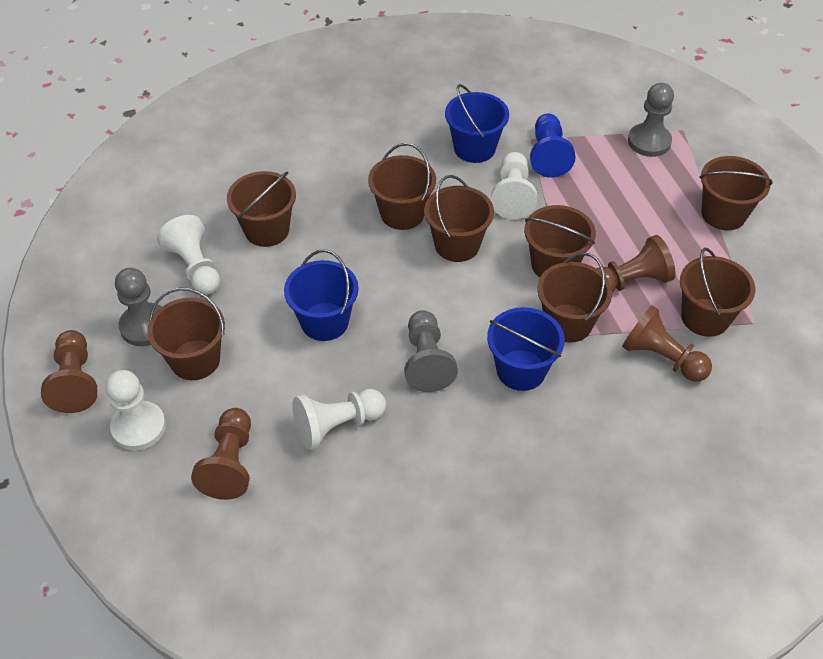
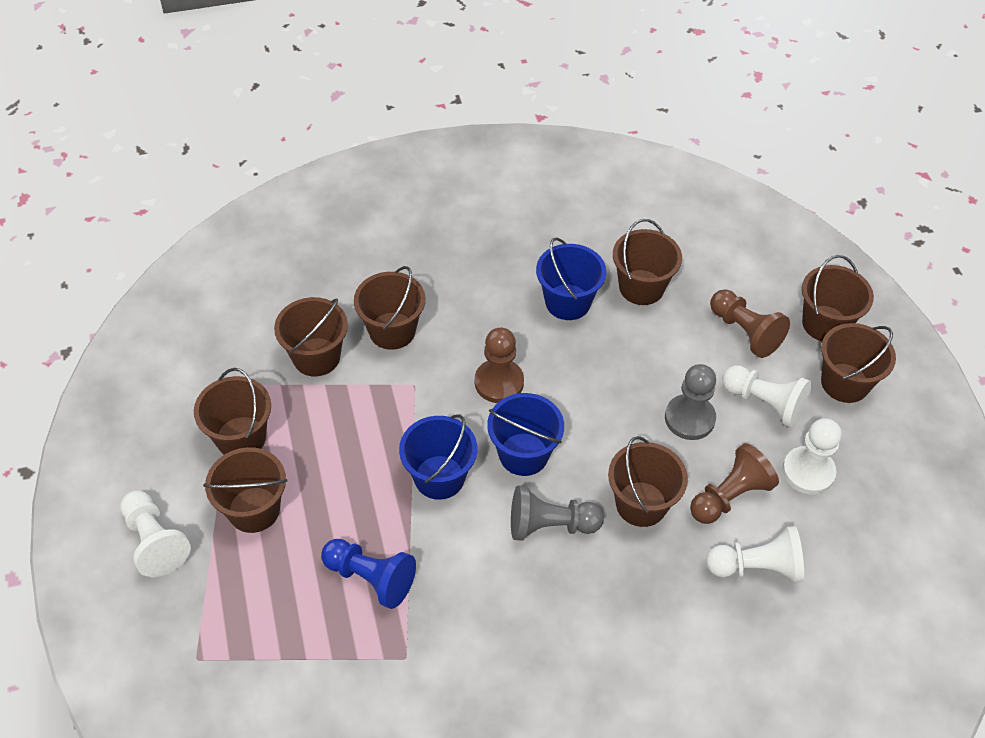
brown pawn: 4 -> 3
grey pawn: 3 -> 2

